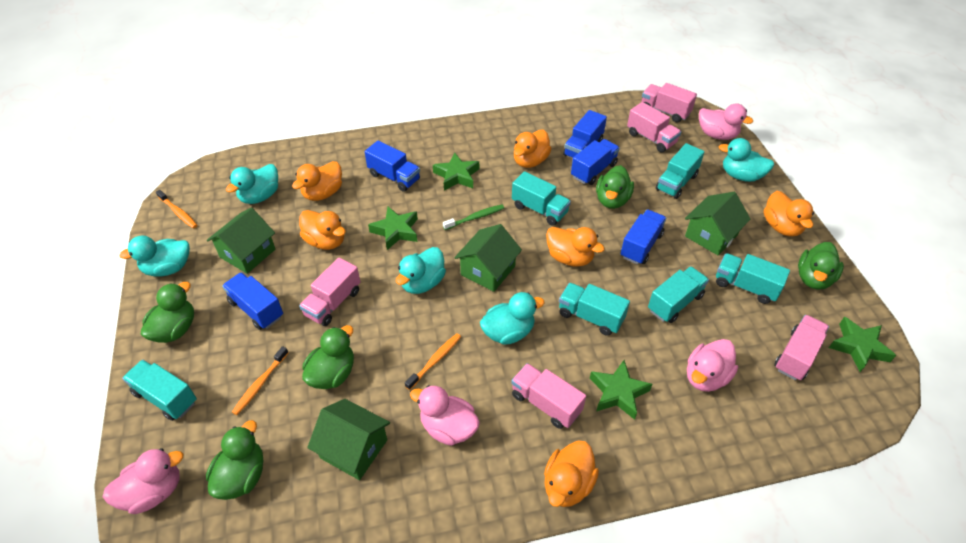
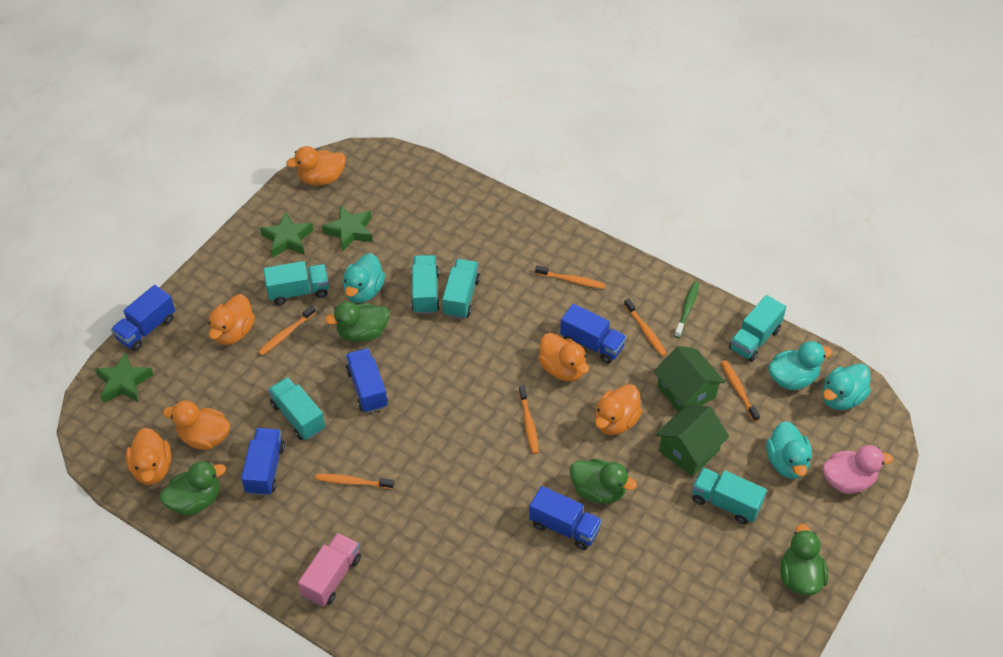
green duck: 5 -> 4
green house: 4 -> 2
green star: 4 -> 3
orange toothbrush: 3 -> 6
pink duck: 4 -> 1
pink truck: 5 -> 1
turquoise duck: 5 -> 4

